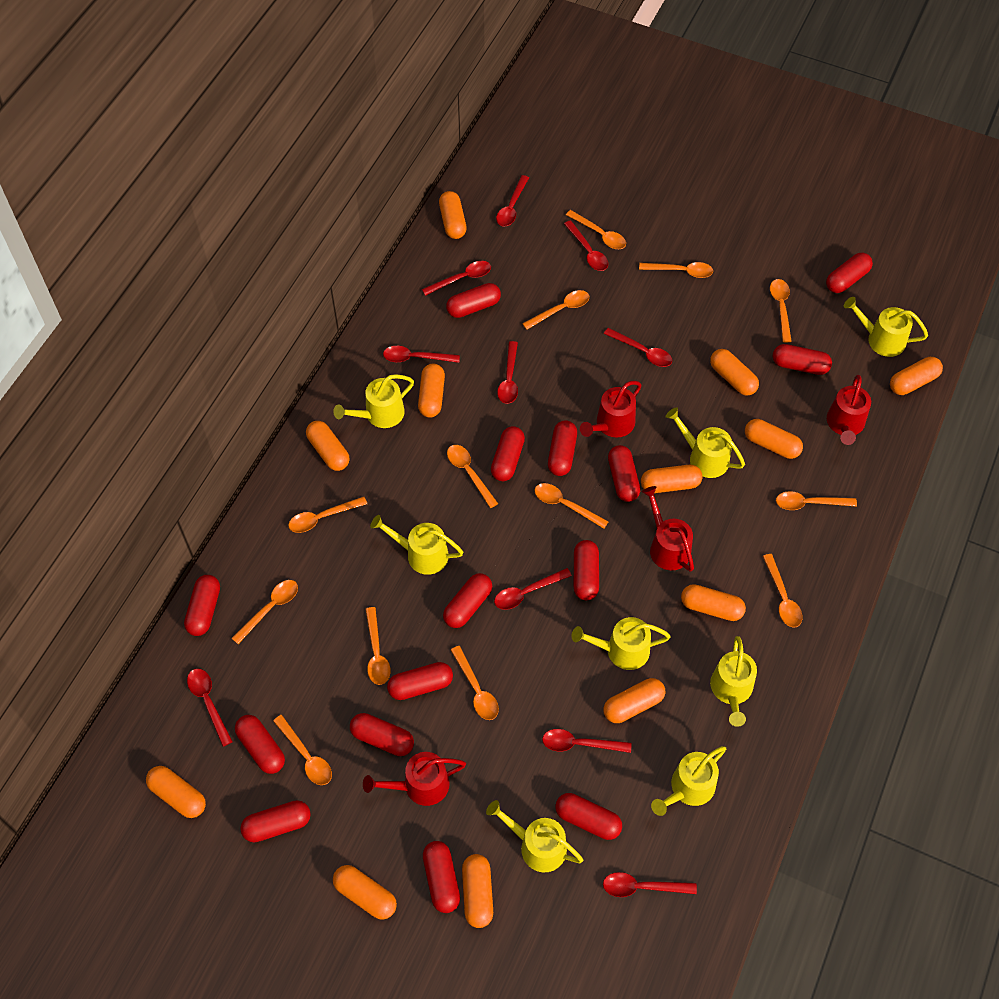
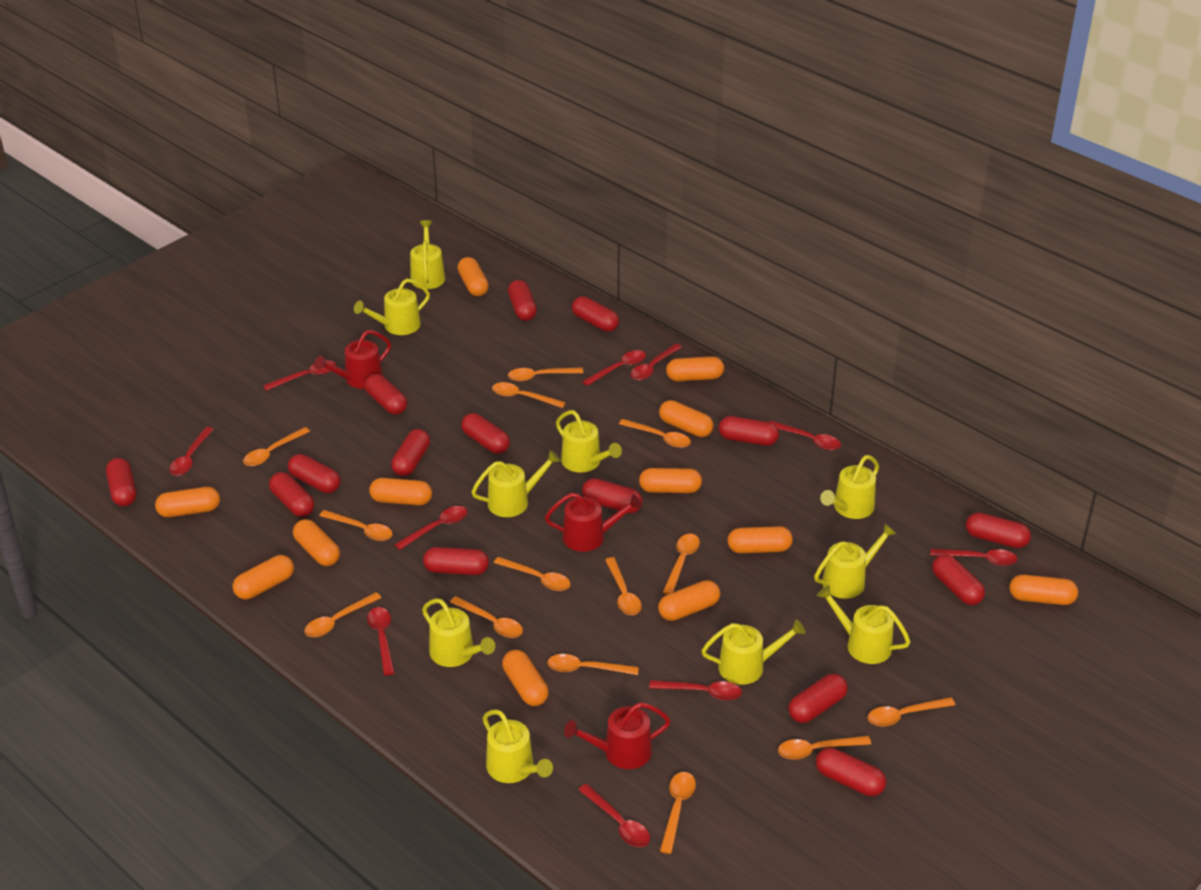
orange spoon: 13 -> 14
red watering can: 4 -> 3
yellow watering can: 8 -> 10

